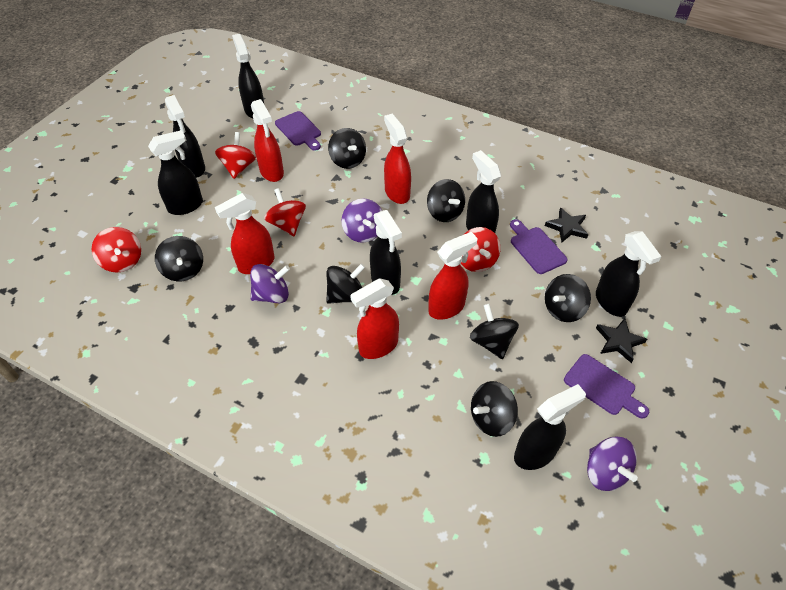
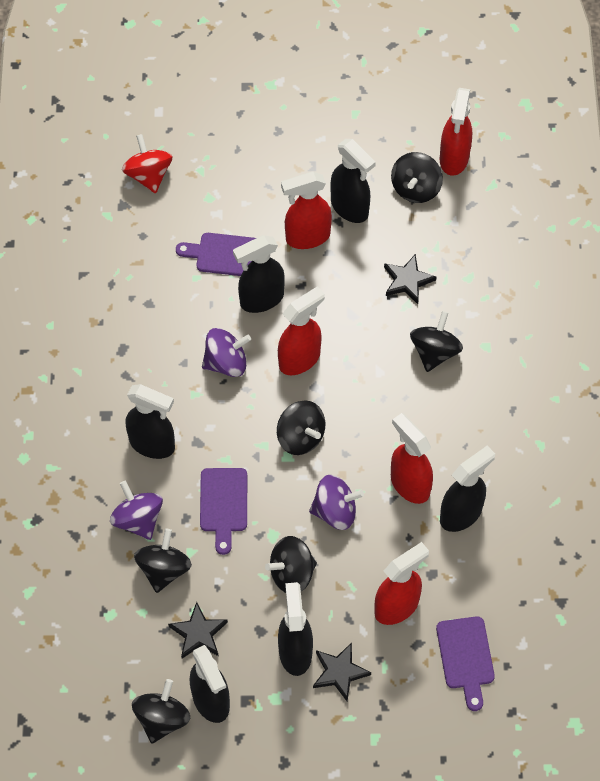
black spinning top: 7 -> 6
black spray bottle: 7 -> 6
black star: 2 -> 3
red spinning top: 4 -> 1

